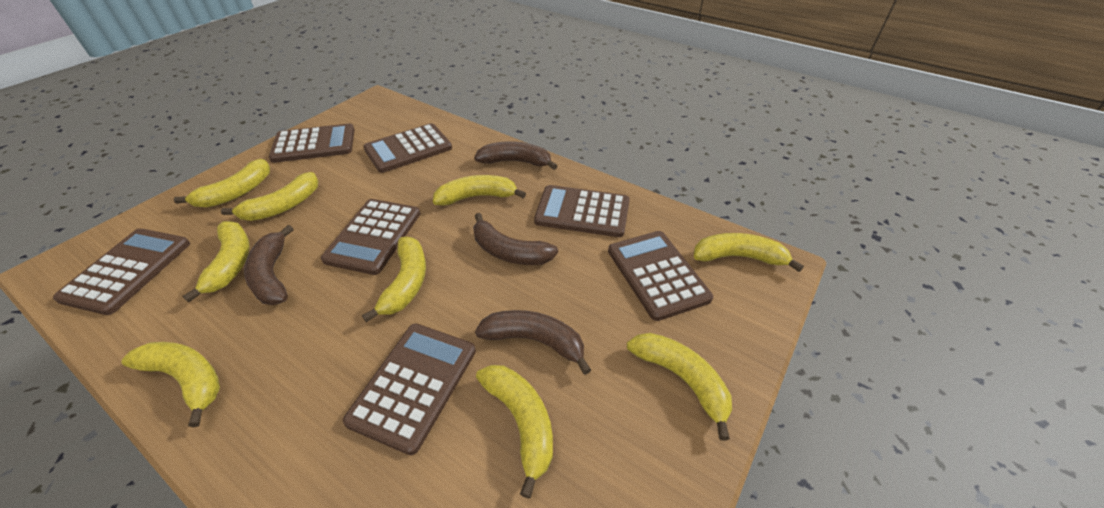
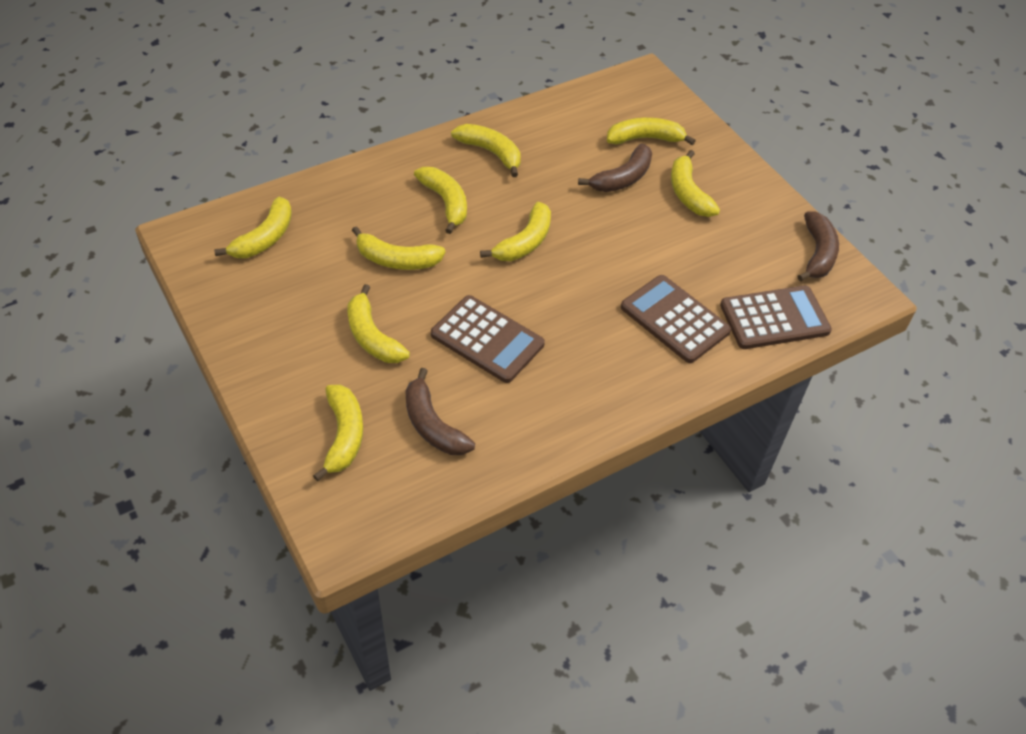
brown banana: 4 -> 3
brown calculator: 7 -> 3

